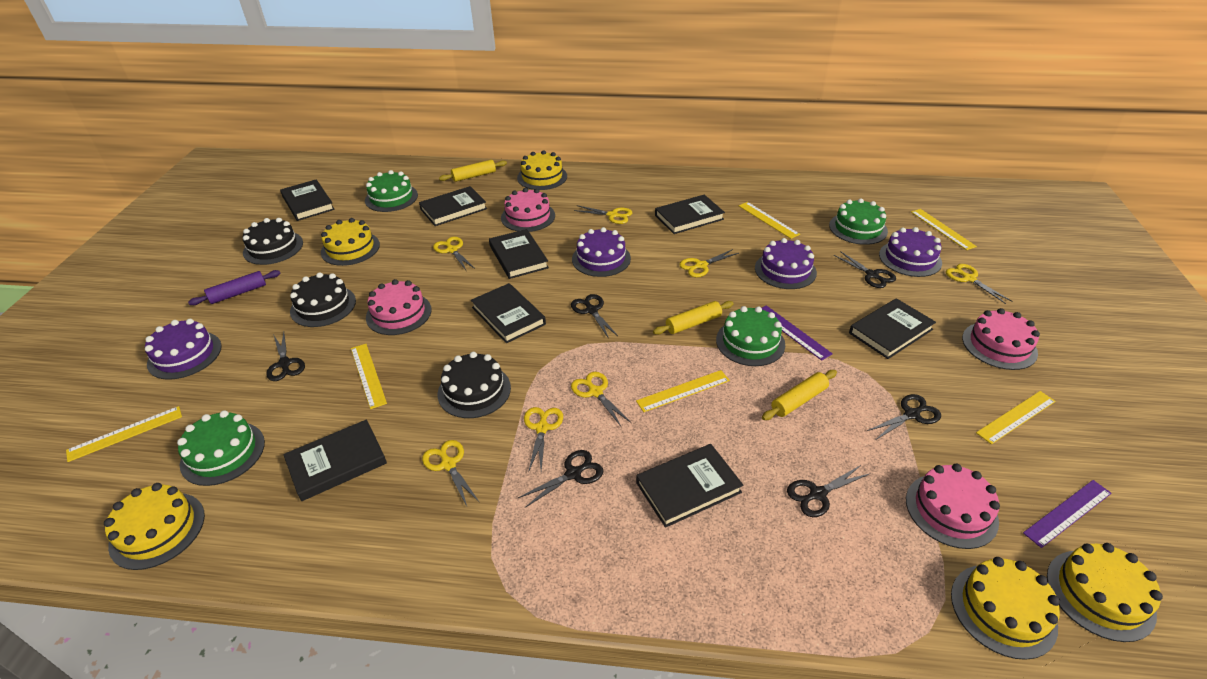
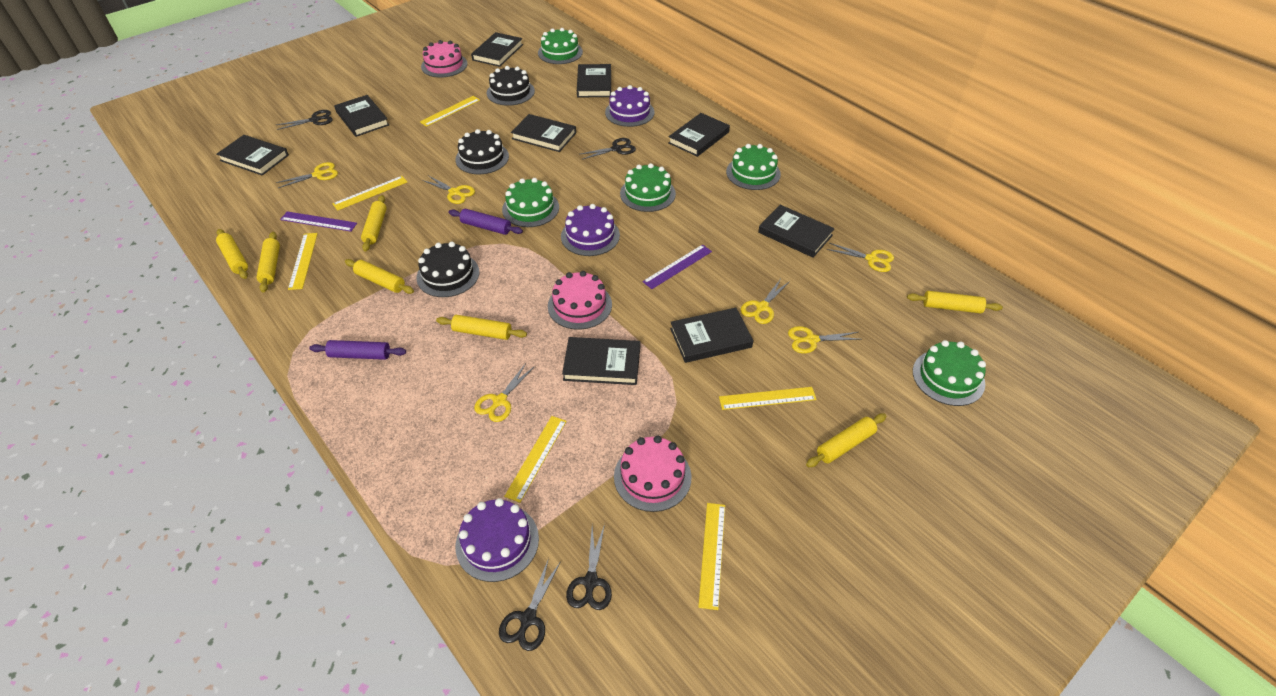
black book: 8 -> 9
black scissors: 6 -> 4
green cake: 4 -> 5
pink cake: 4 -> 3
purple cake: 4 -> 3
purple rolling pin: 1 -> 2
yellow cake: 5 -> 0
yellow rolling pin: 3 -> 7
yellow scissors: 7 -> 6

